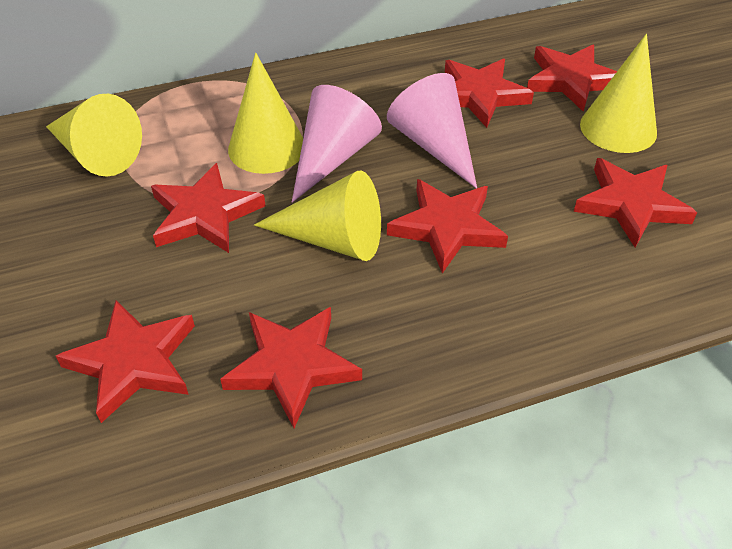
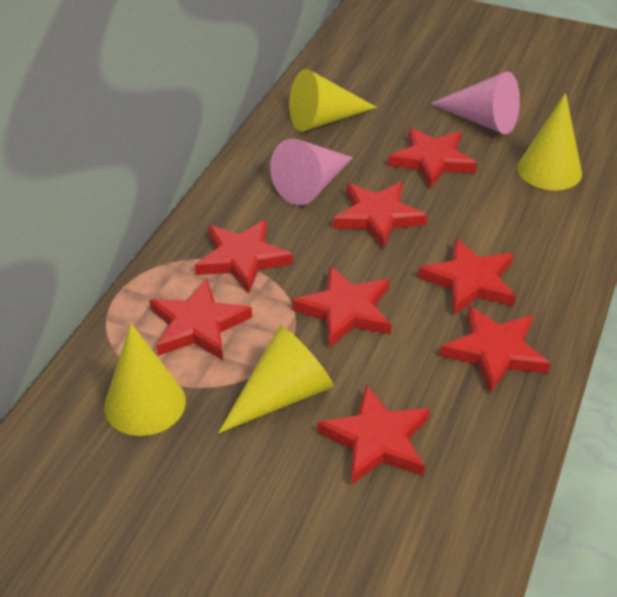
red star: 7 -> 8

